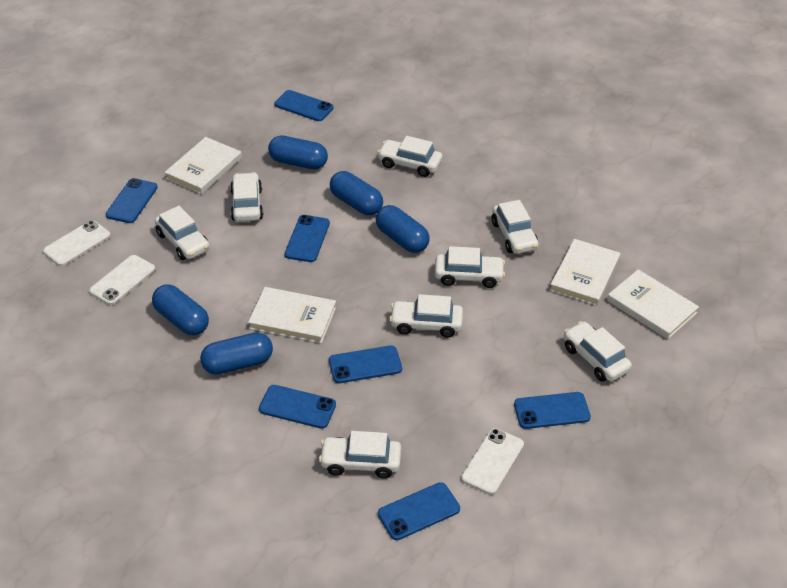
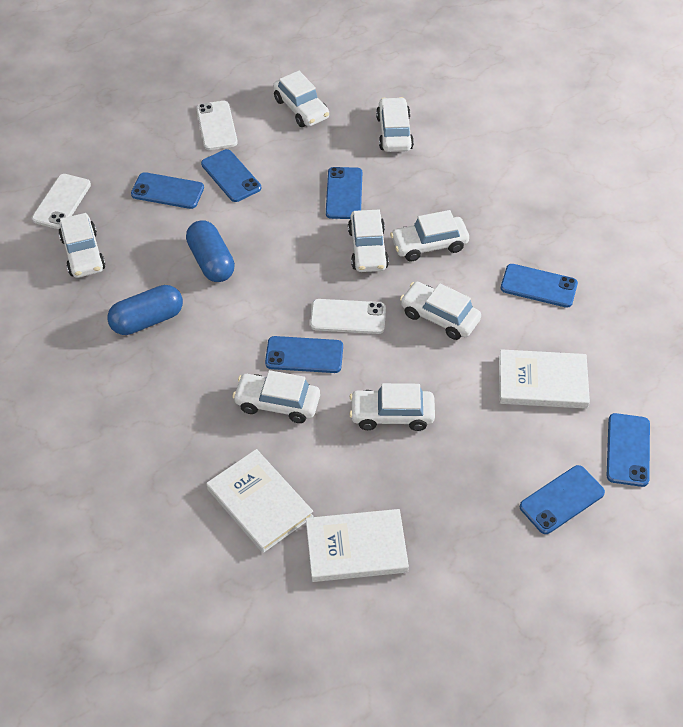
blue capsule: 5 -> 2
white book: 4 -> 3

